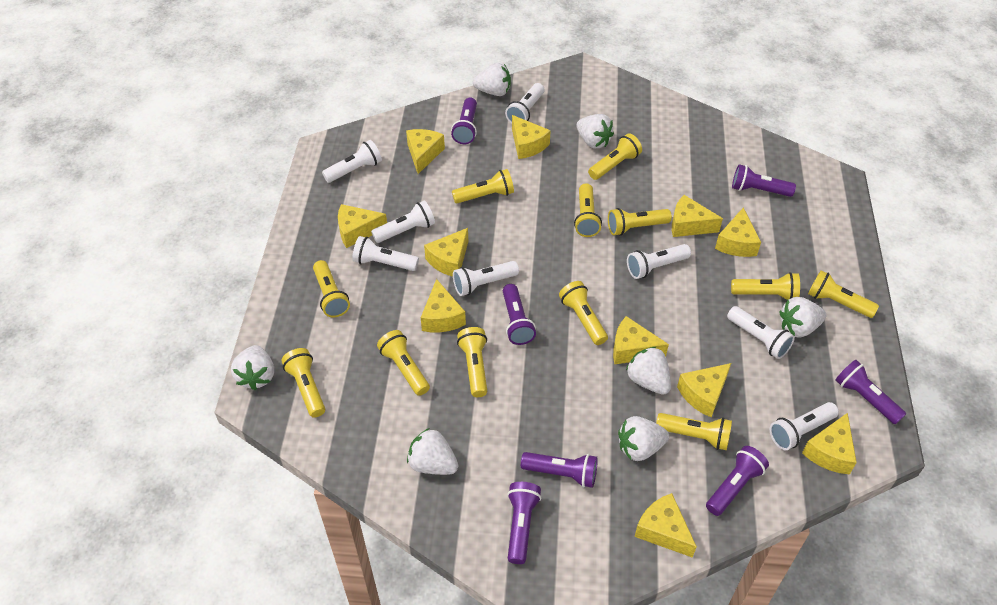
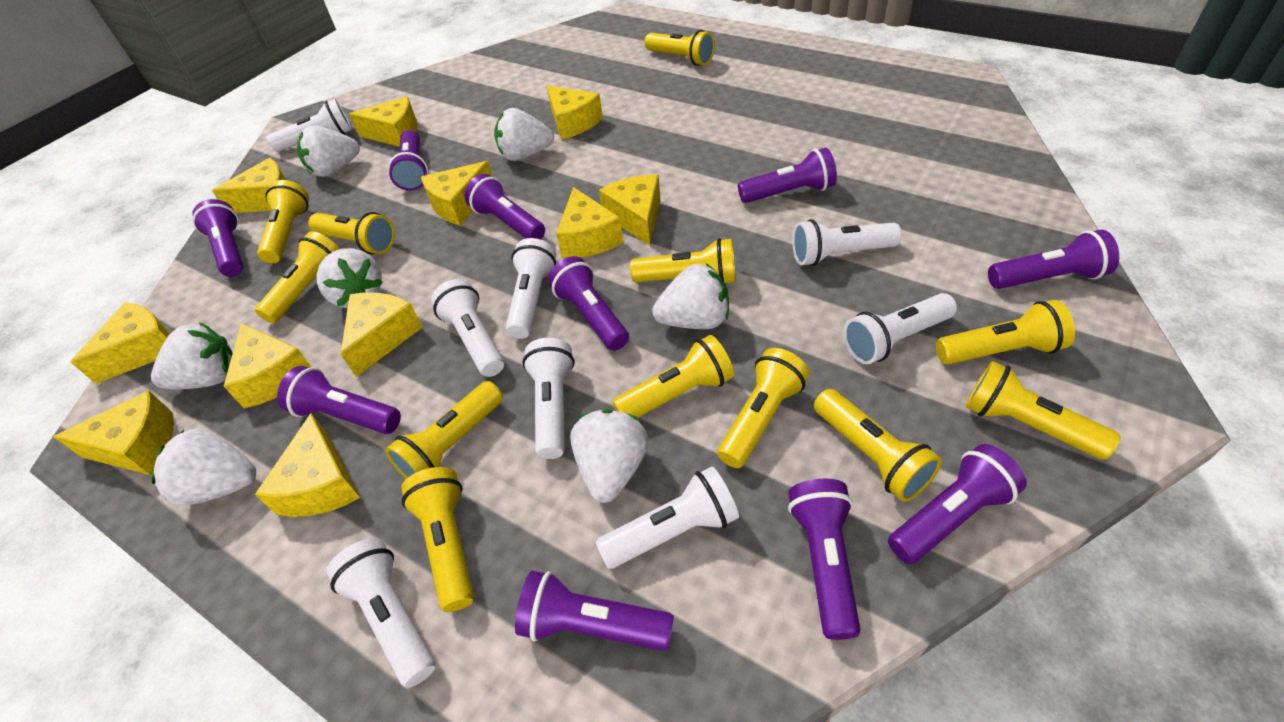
purple flashlight: 7 -> 10

